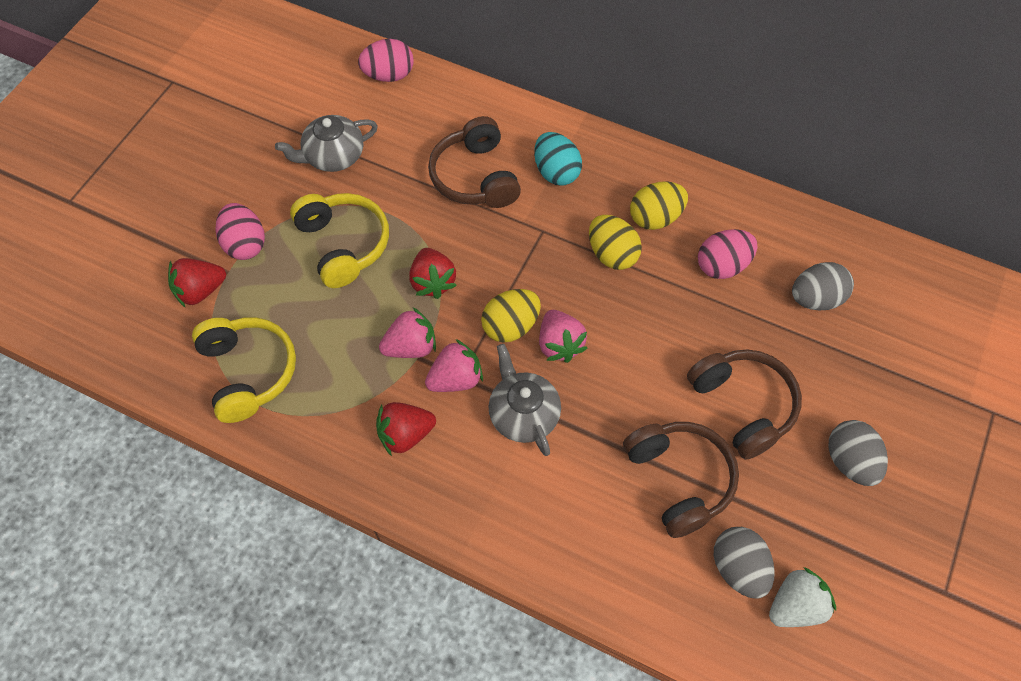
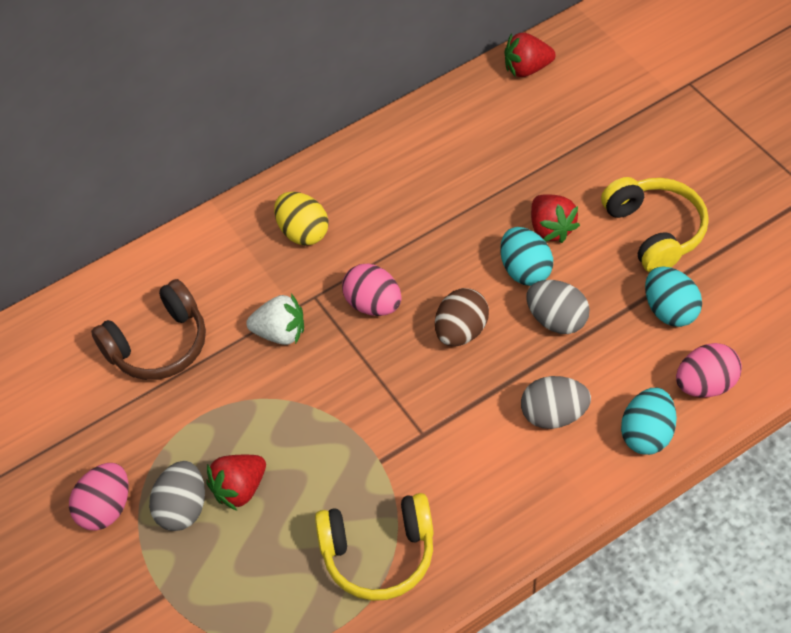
brown egg: 0 -> 1
brown headphones: 3 -> 1
grey teapot: 2 -> 0
pink strawberry: 3 -> 0
turquoise egg: 1 -> 3
yellow egg: 3 -> 1

